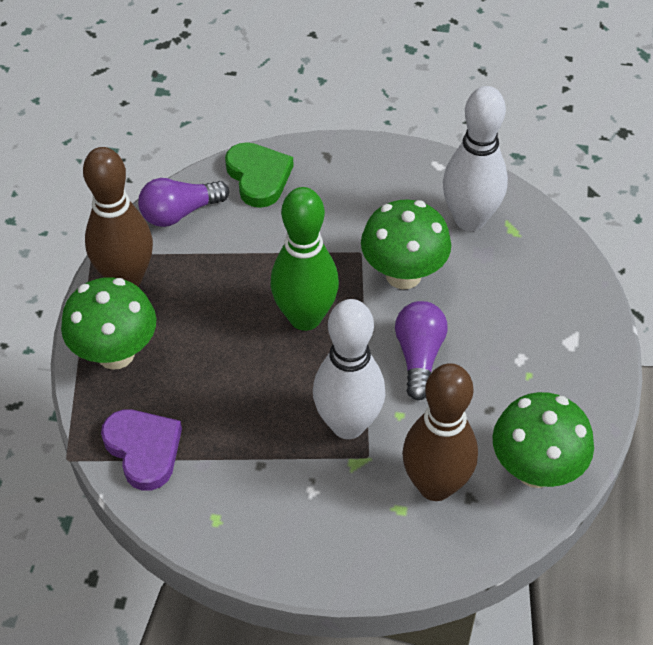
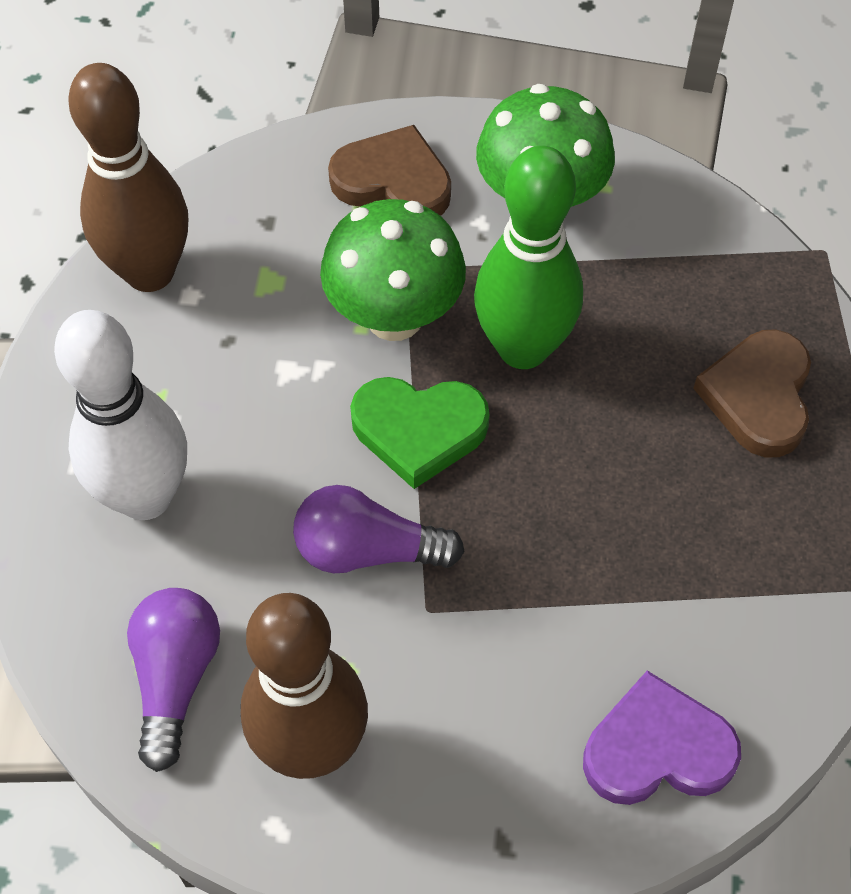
brown heart: 0 -> 2
green mushroom: 3 -> 2
white bowling pin: 2 -> 1

